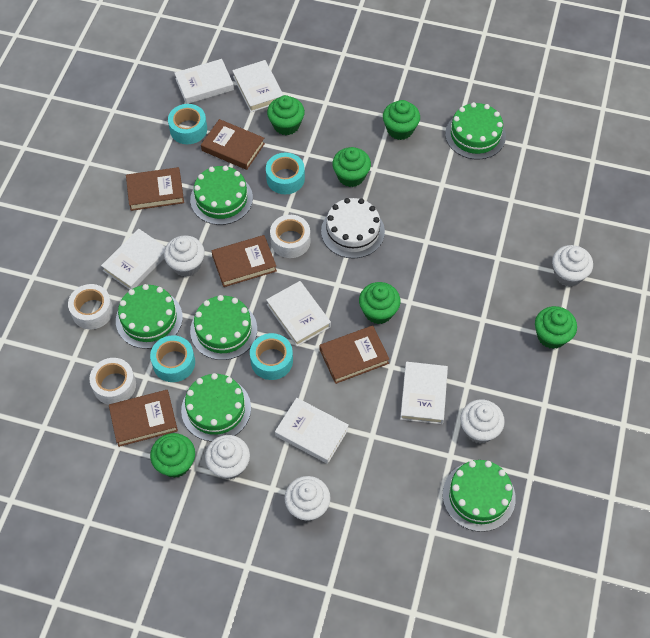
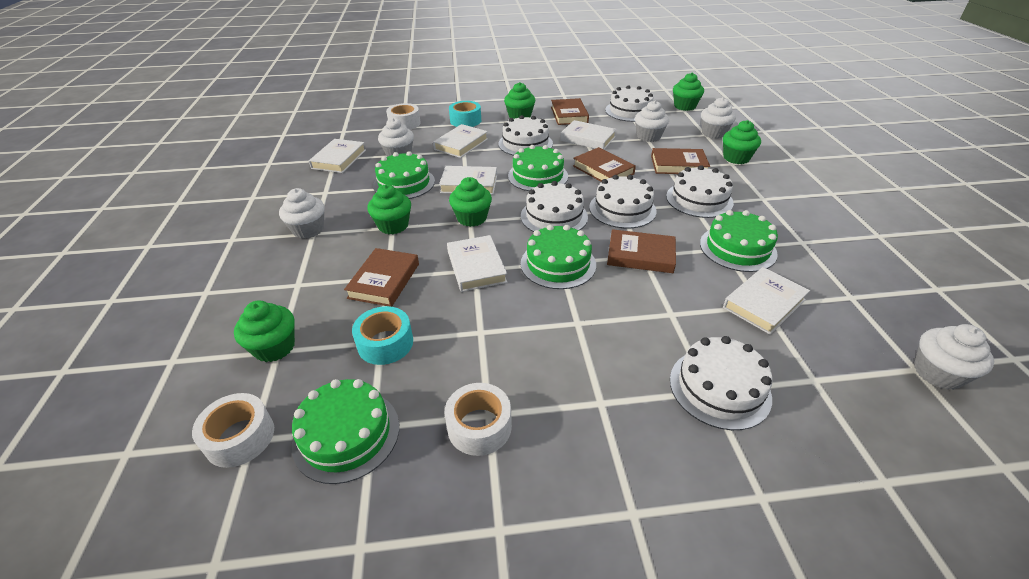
green cake: 6 -> 5
turquoise tape: 4 -> 2
white cake: 1 -> 6

